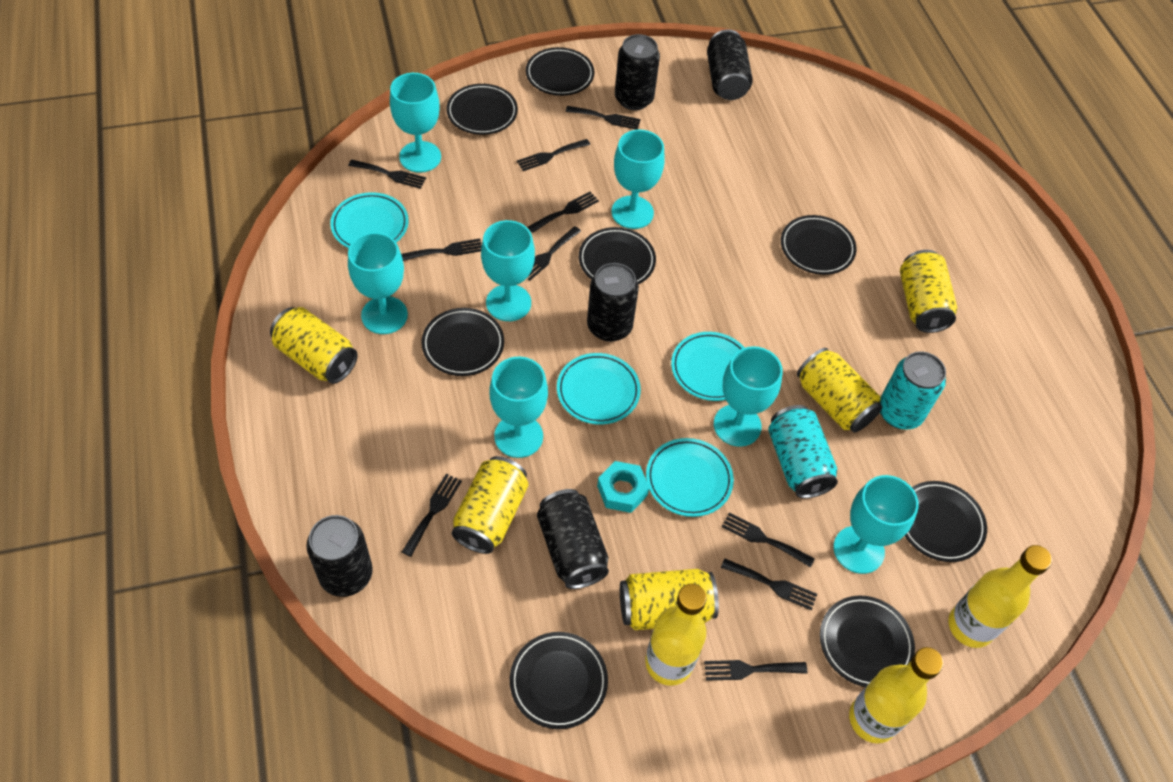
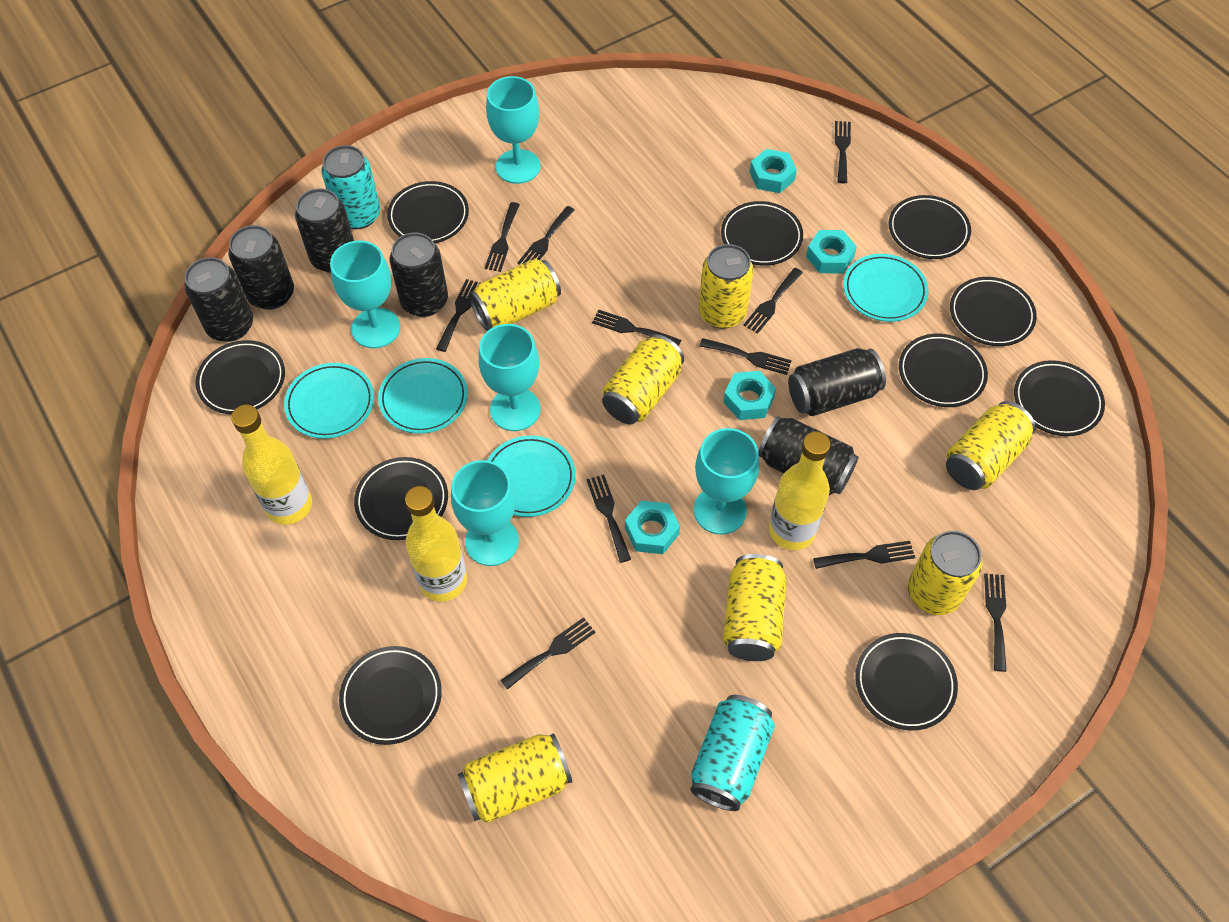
black can: 5 -> 6
black fork: 10 -> 11
black plate: 8 -> 10
turquoise goblet: 7 -> 5
turquoise nut: 1 -> 4
yellow can: 5 -> 7

